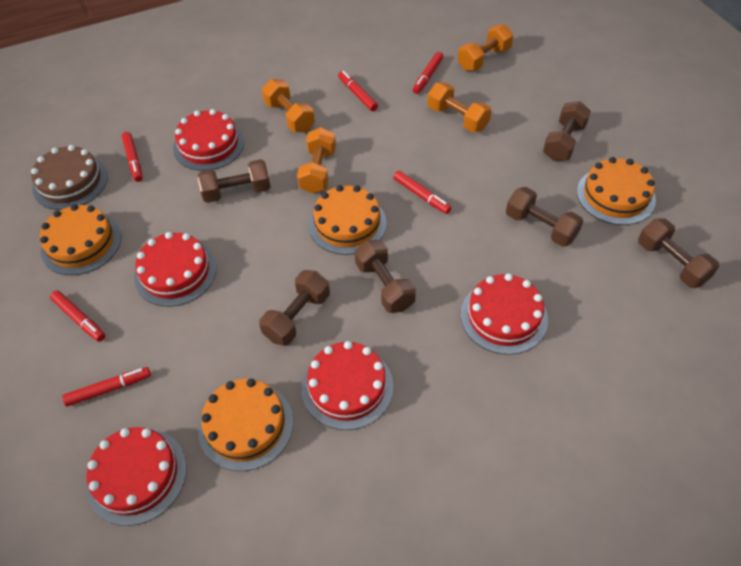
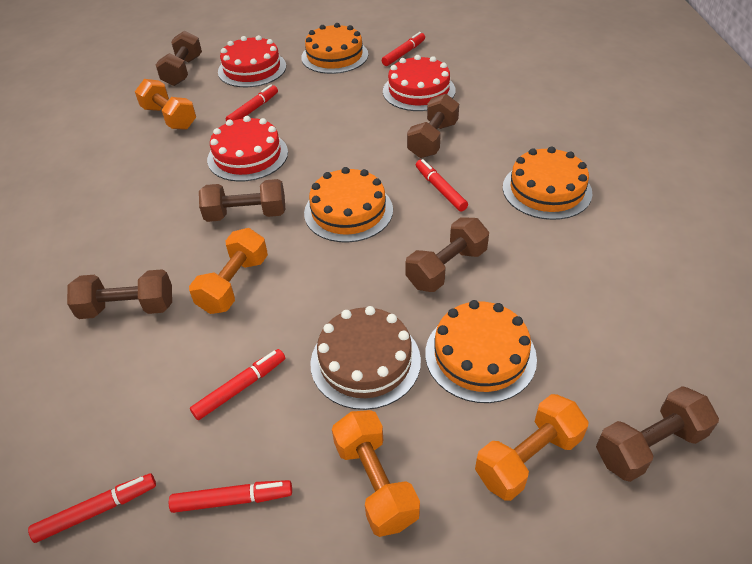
red cake: 5 -> 3

